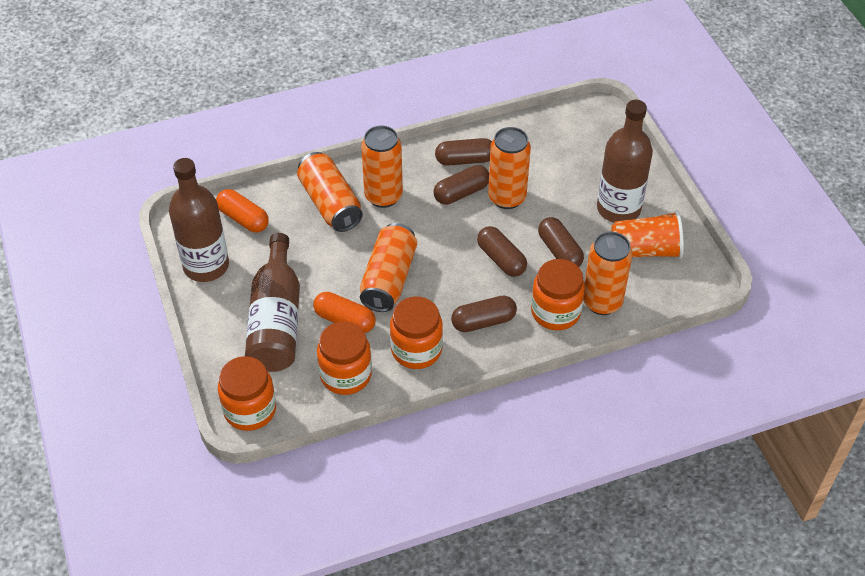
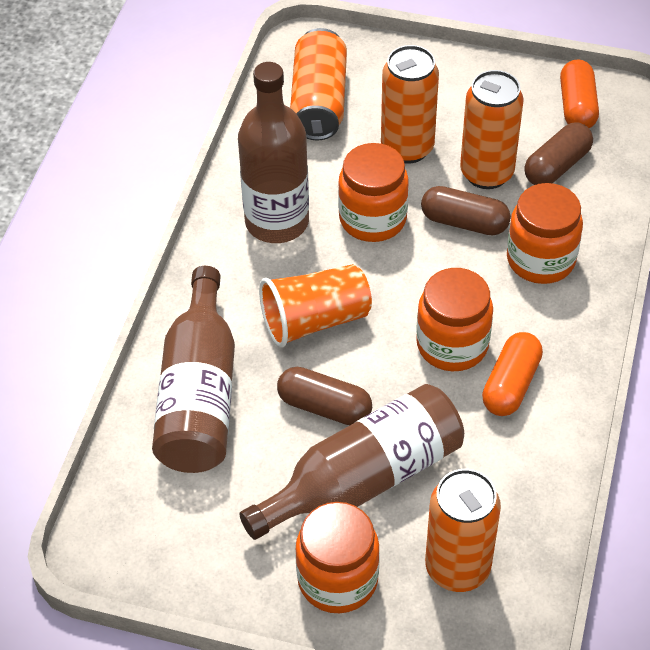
brown capsule: 5 -> 3
orange can: 5 -> 4

